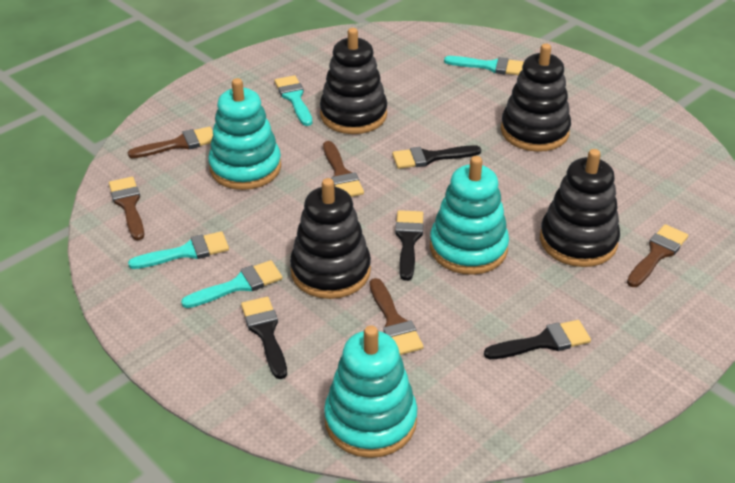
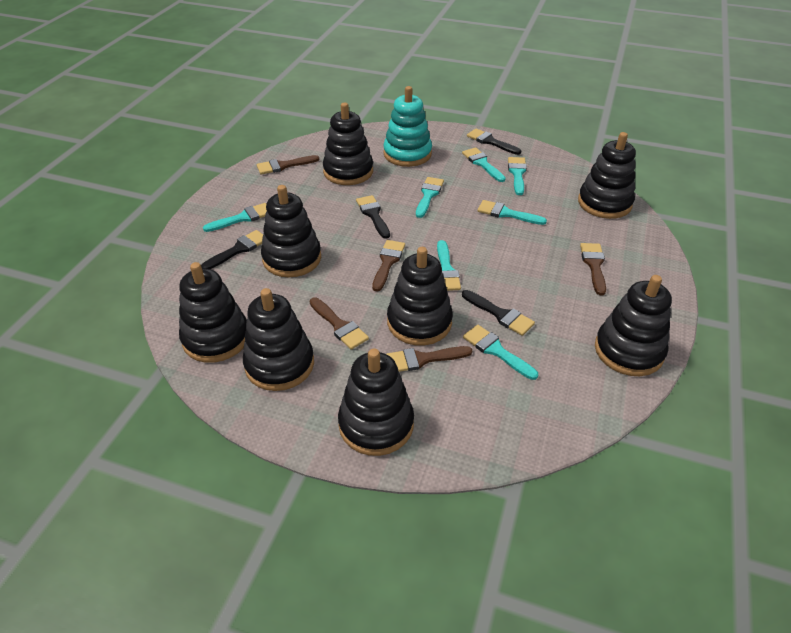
black stacking toy: 4 -> 8
turquoise brush: 4 -> 7
turquoise stacking toy: 3 -> 1

